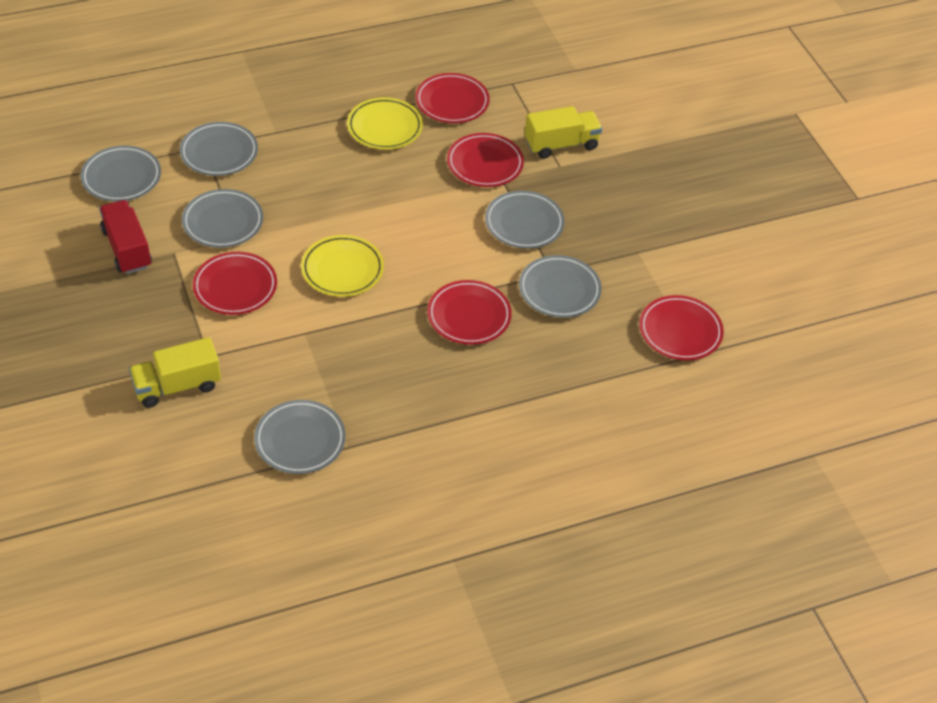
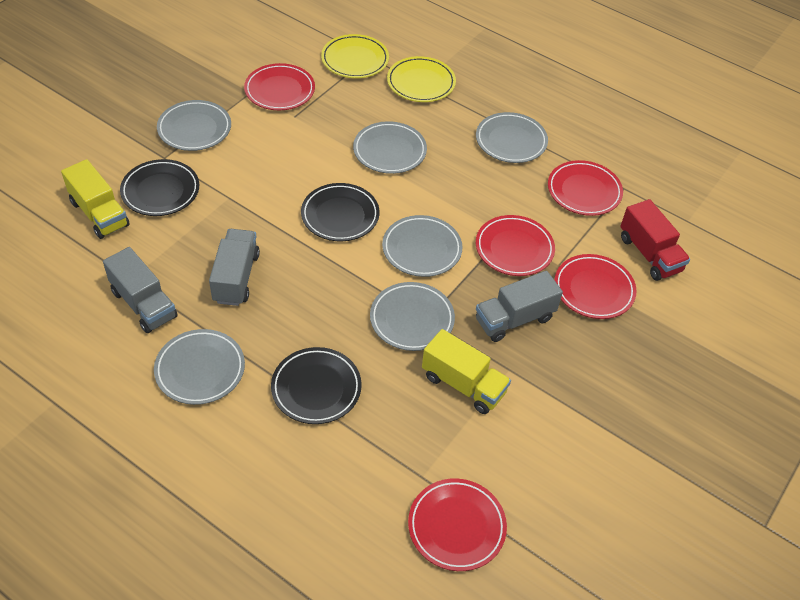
black plate: 0 -> 3
grey truck: 0 -> 3

